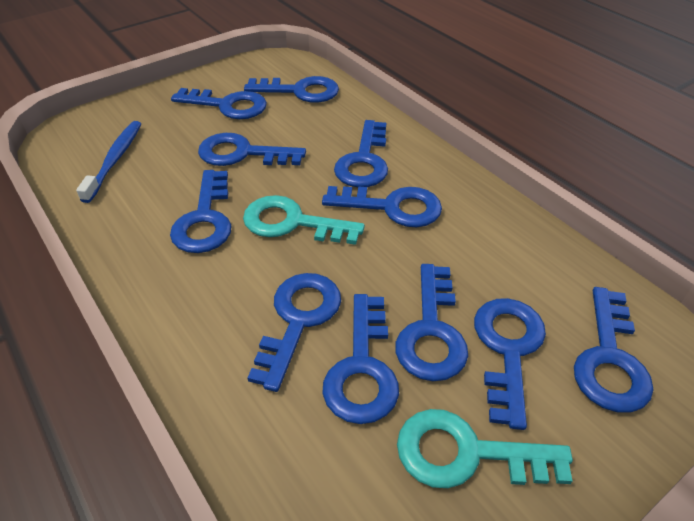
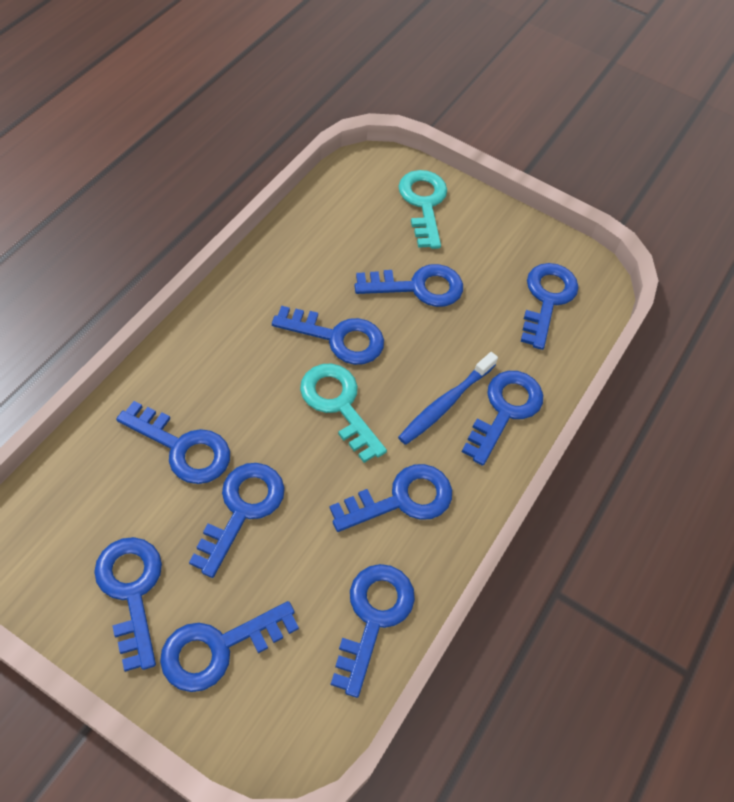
blue key: 11 -> 10

